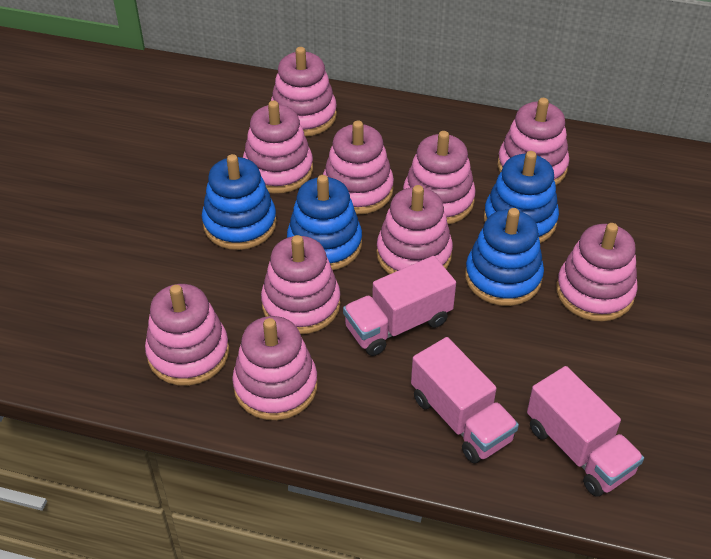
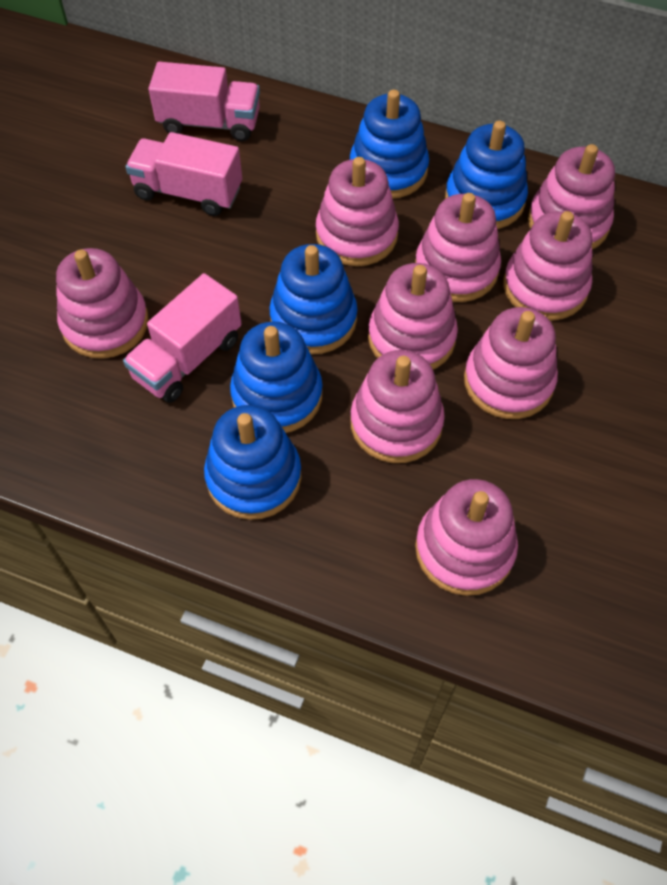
blue stacking toy: 4 -> 5
pink stacking toy: 10 -> 9

